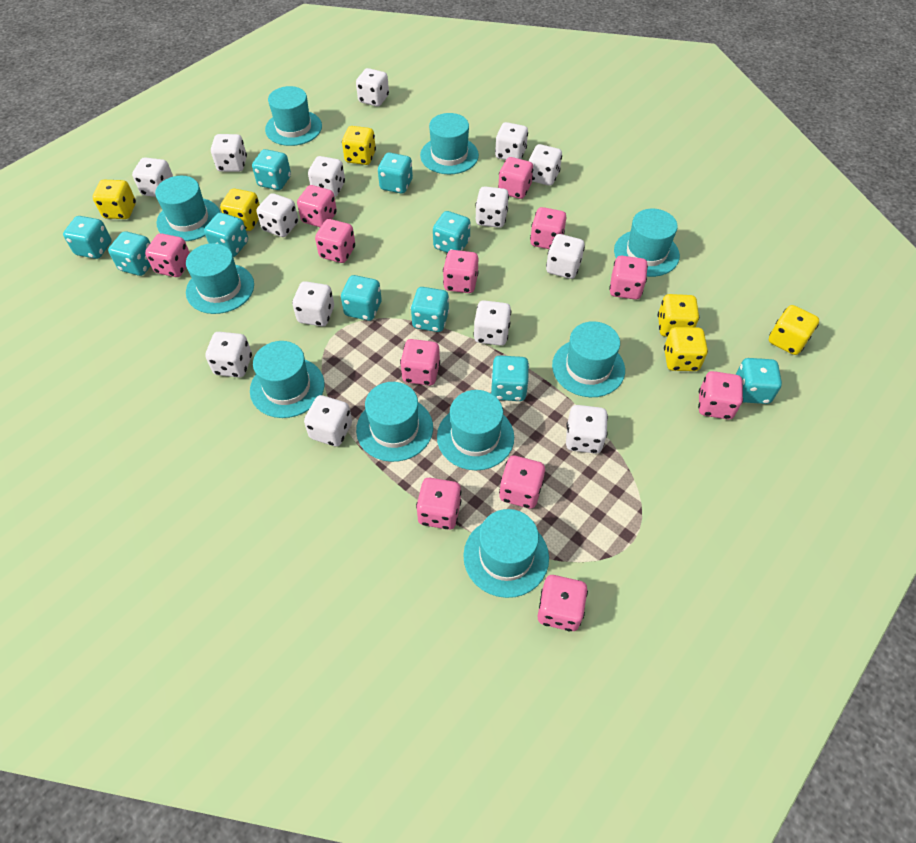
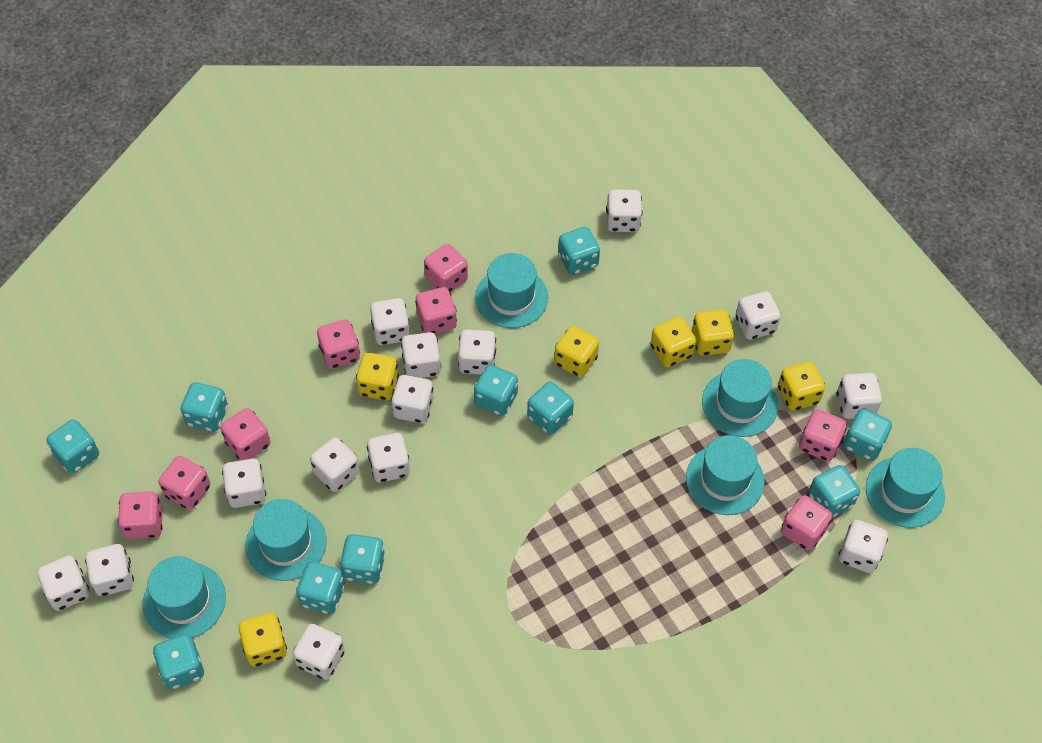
pink dice: 12 -> 8
turquoise hat: 10 -> 6

